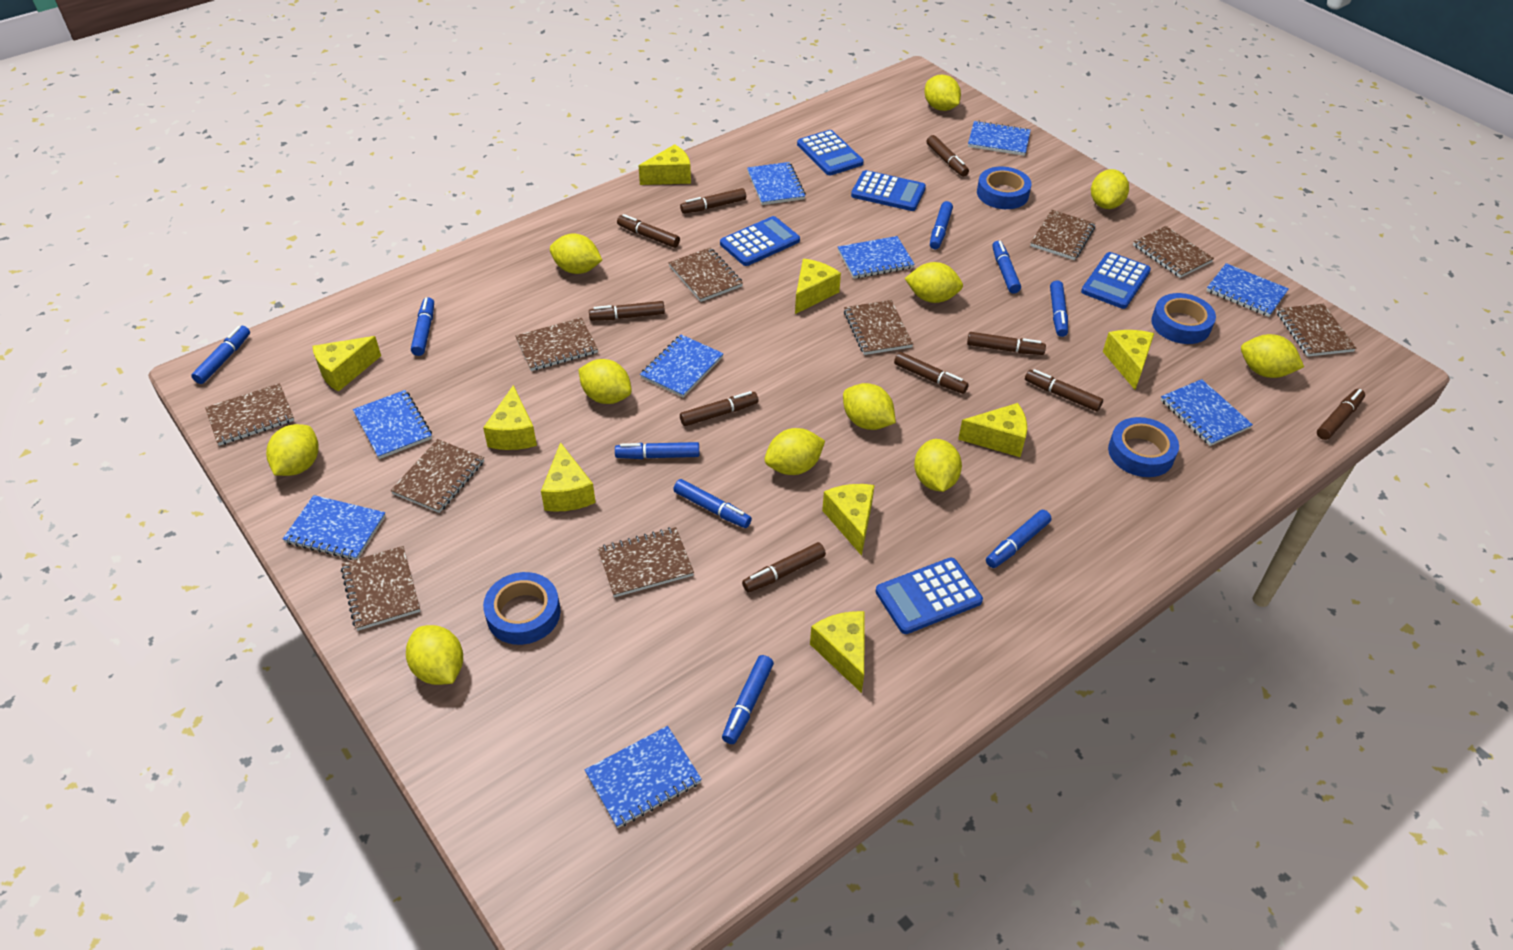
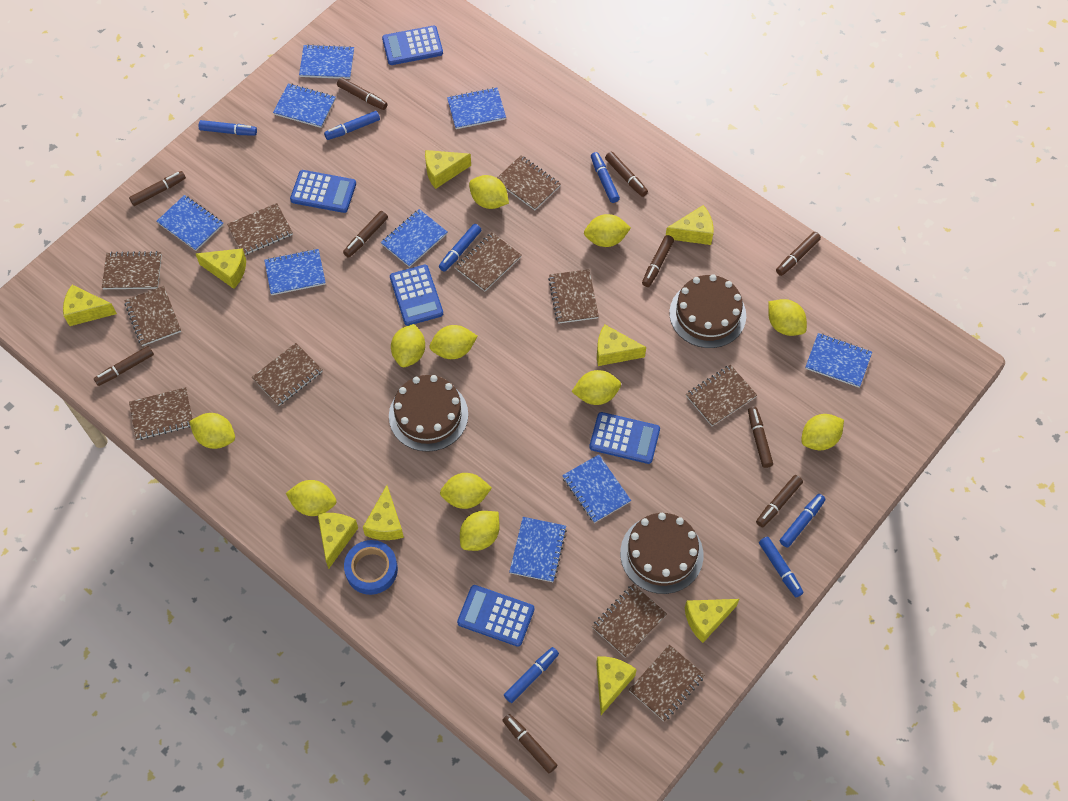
blue marker: 9 -> 7
blue tape: 4 -> 1
brown cake: 0 -> 3
brown notebook: 10 -> 11

